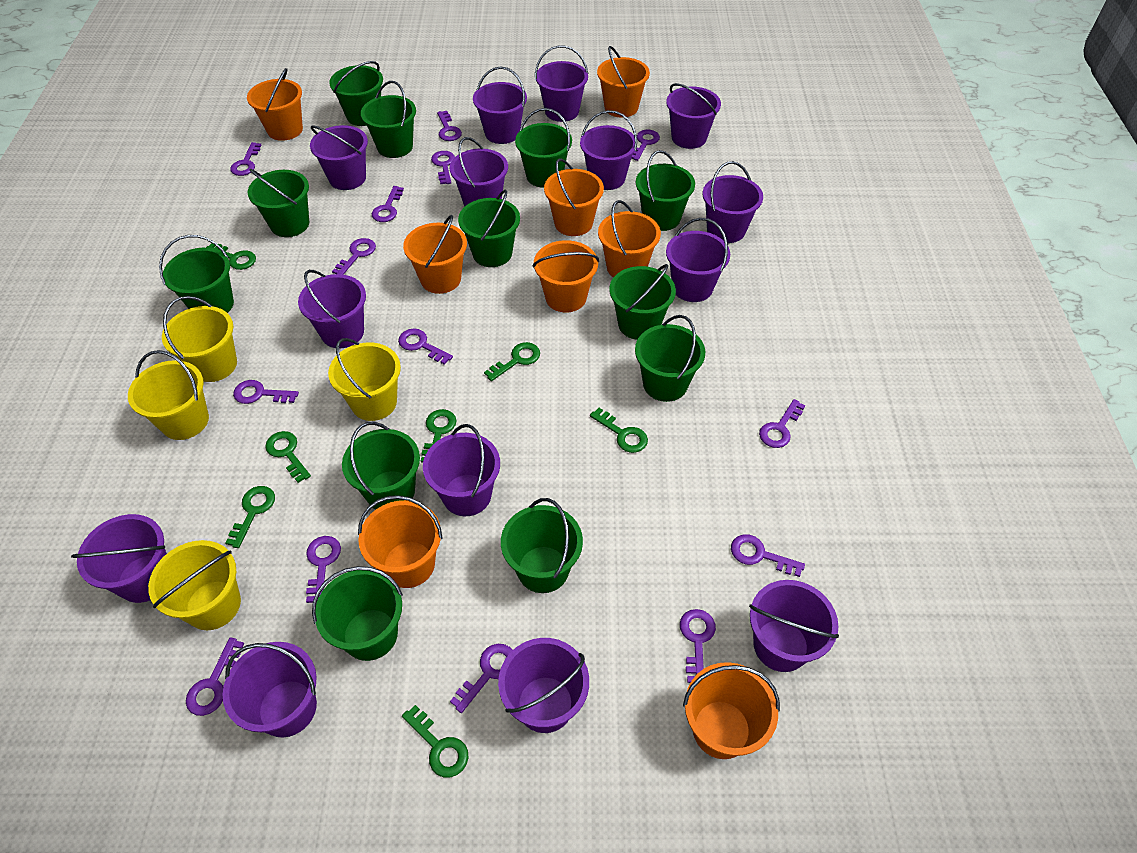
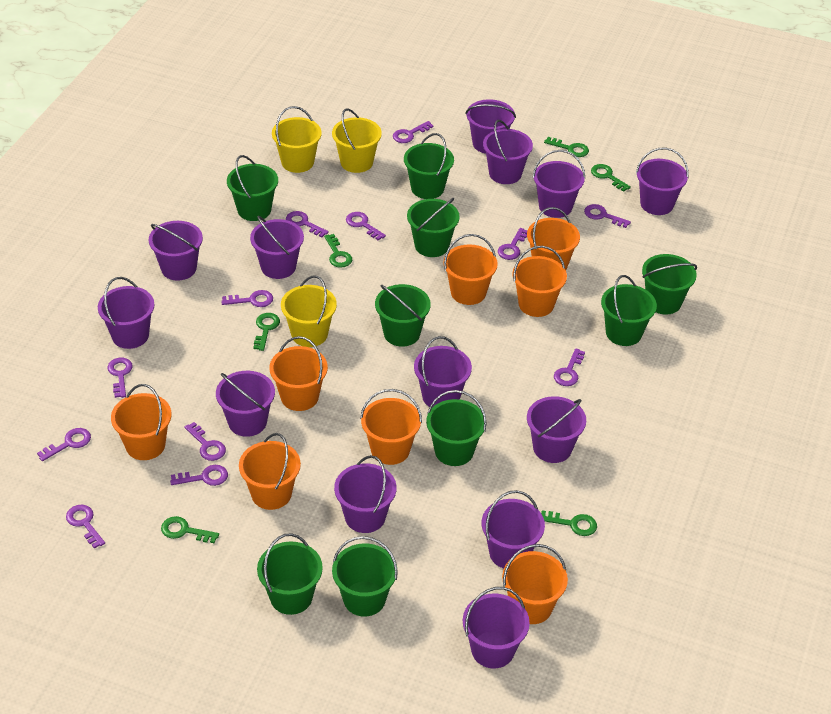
green bucket: 12 -> 9
green key: 7 -> 6
purple bucket: 14 -> 13
purple key: 14 -> 12
yellow bucket: 4 -> 3

